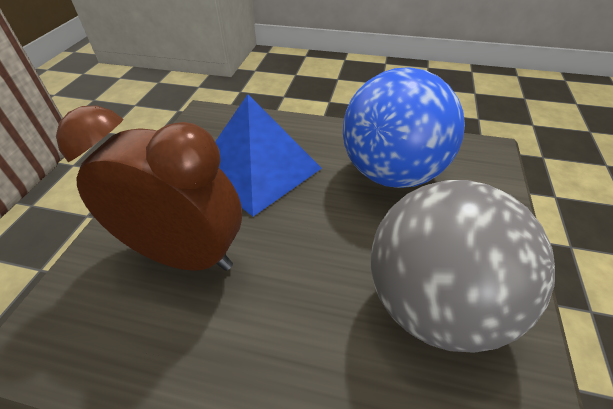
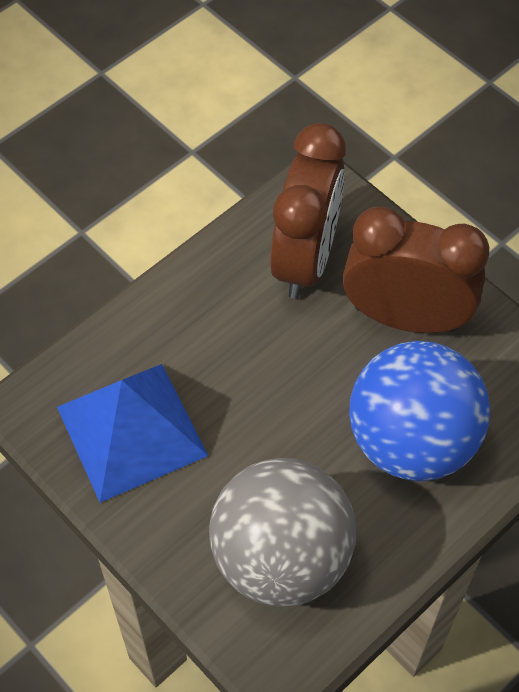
brown clock: 1 -> 2

